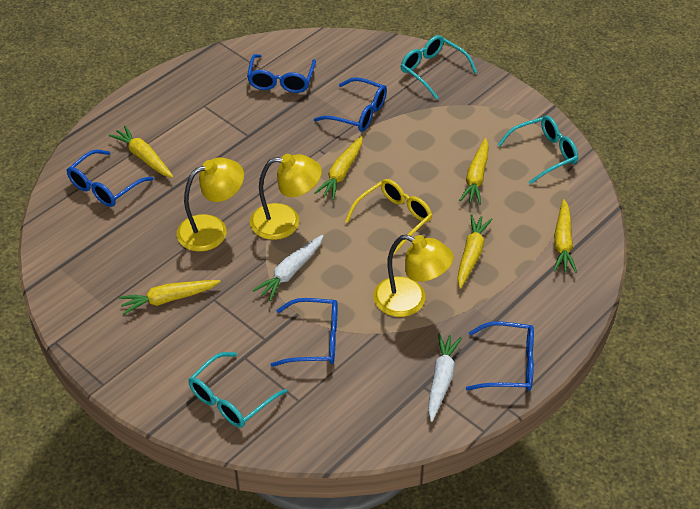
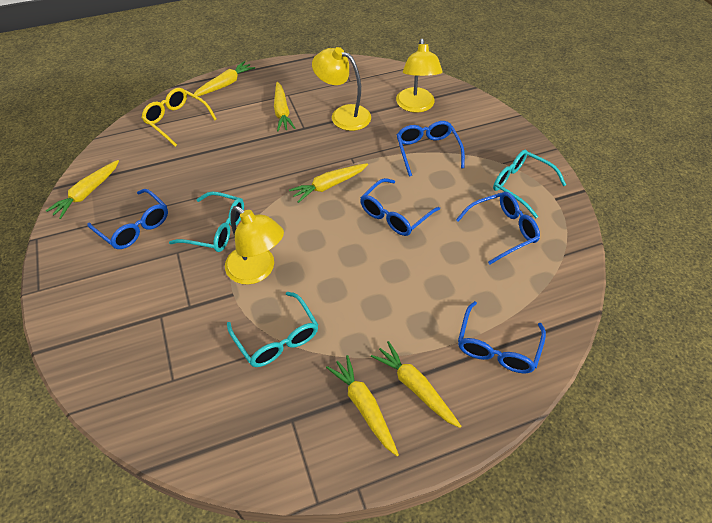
white carrot: 2 -> 0

